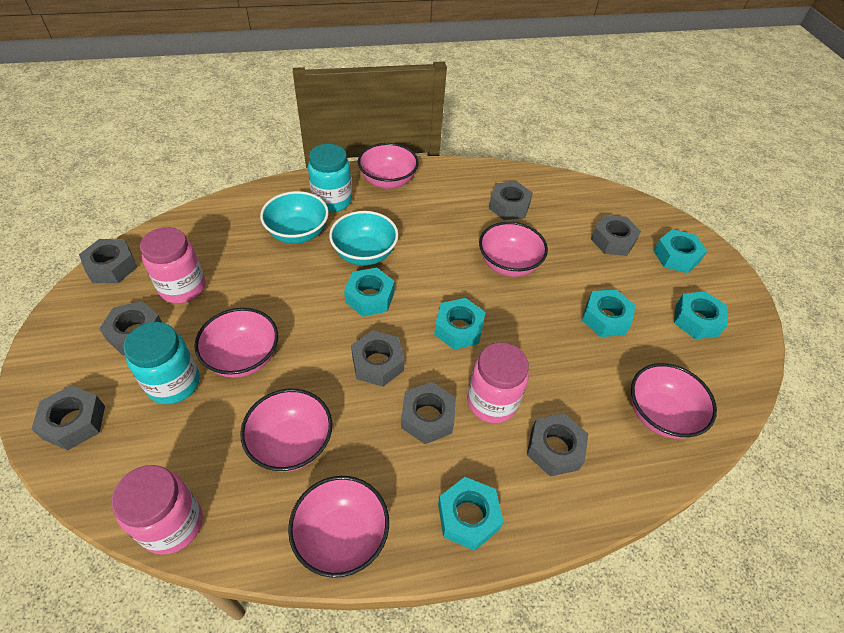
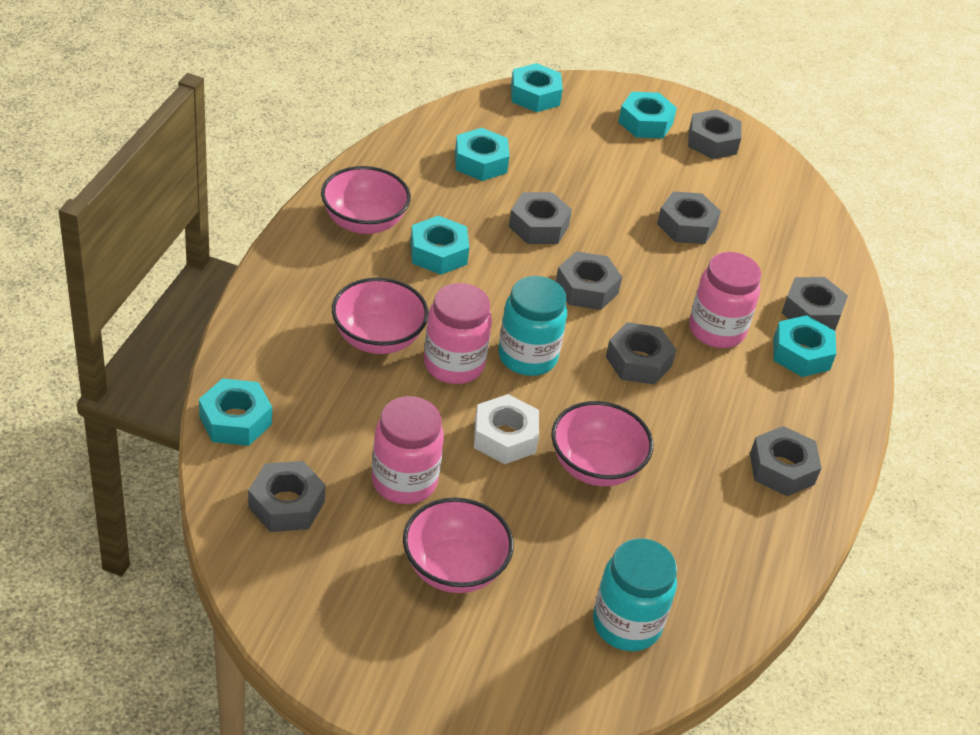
pink bowl: 6 -> 4
turquoise bowl: 2 -> 0
white nut: 0 -> 1

